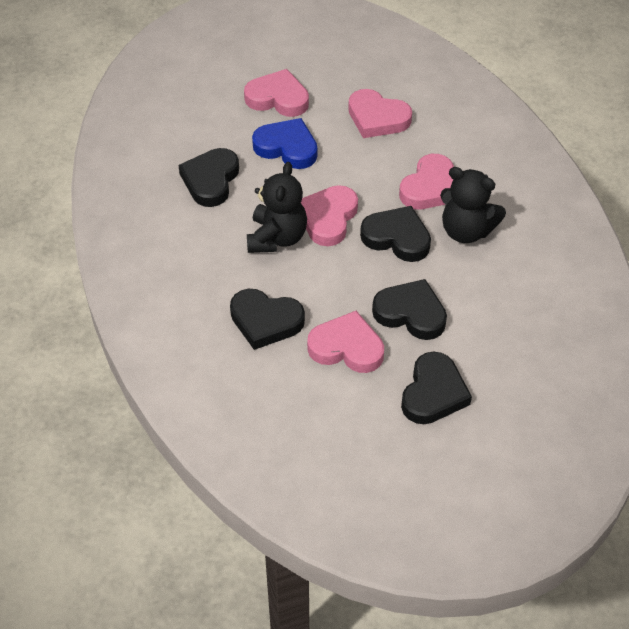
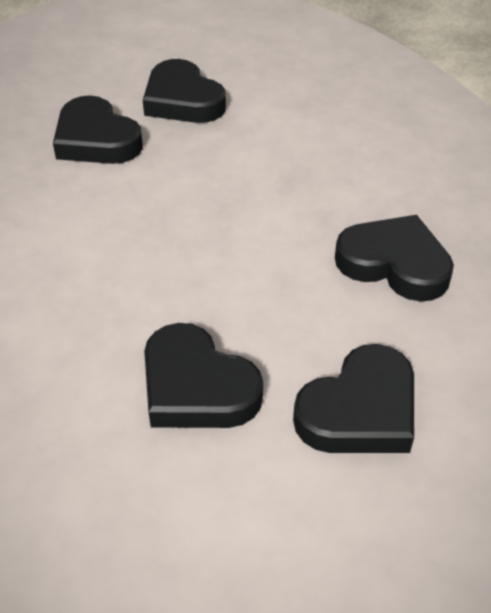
black teddy bear: 2 -> 0
blue heart: 1 -> 0
pink heart: 5 -> 0

